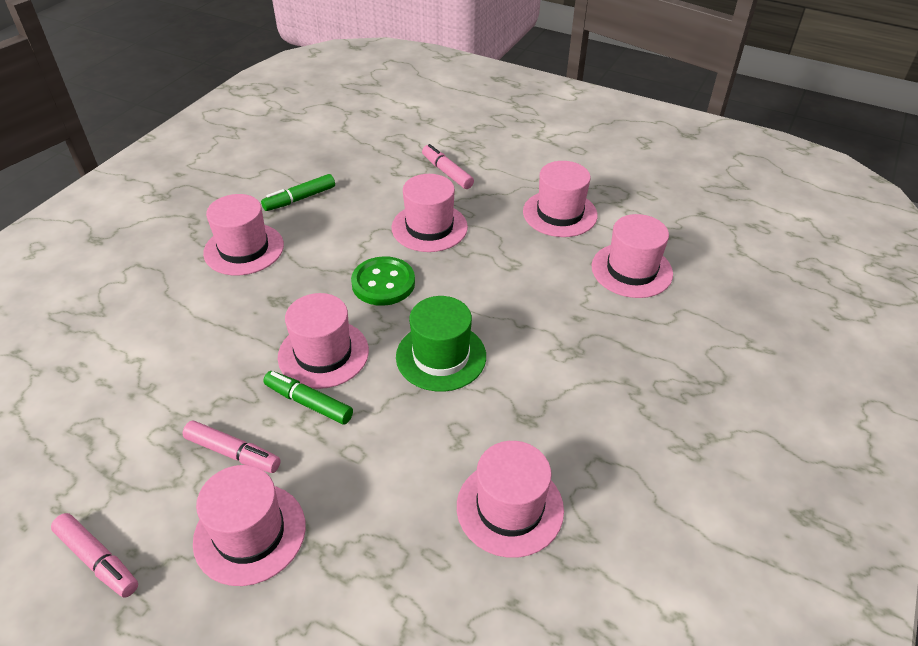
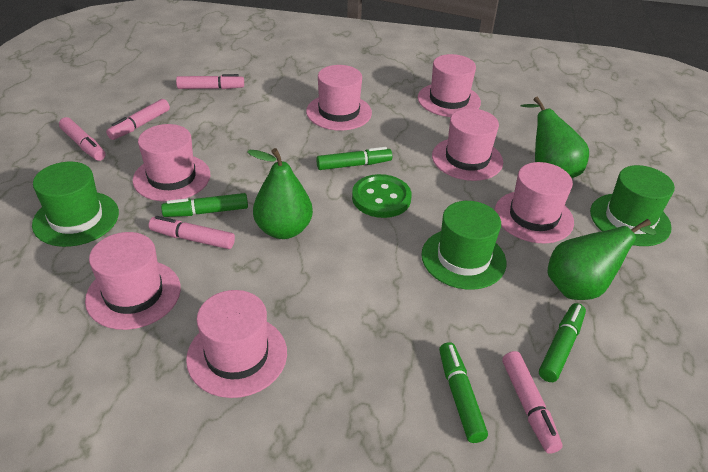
green hat: 1 -> 3
green marker: 2 -> 4
green pear: 0 -> 3
pink marker: 3 -> 5

